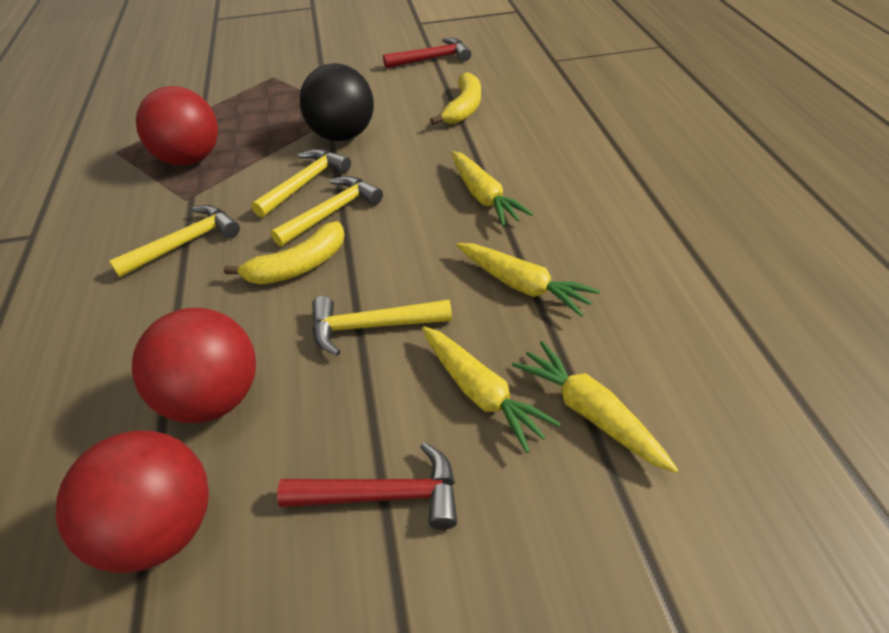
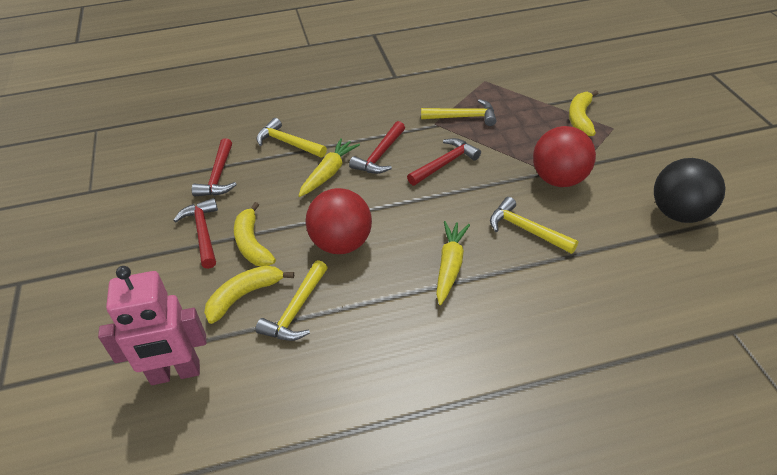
pink robot: 0 -> 1
red ball: 3 -> 2
red hammer: 2 -> 4
yellow banana: 2 -> 3
yellow carrot: 4 -> 2

